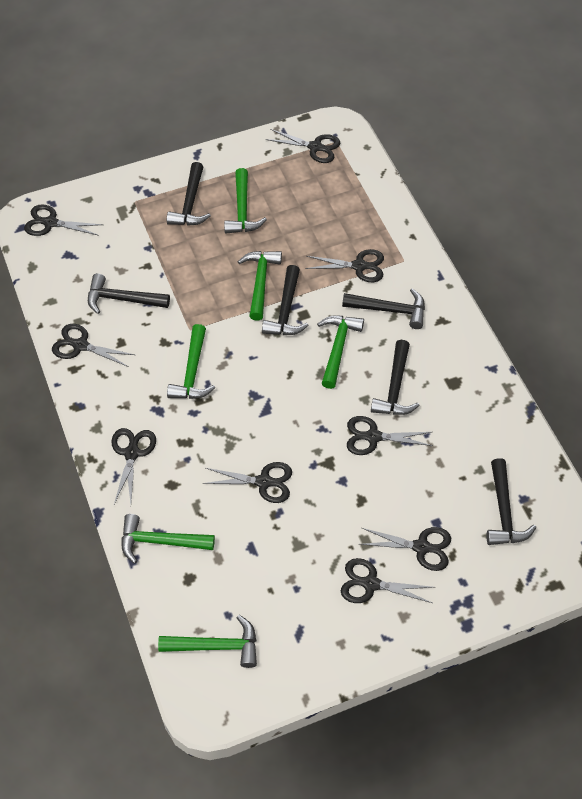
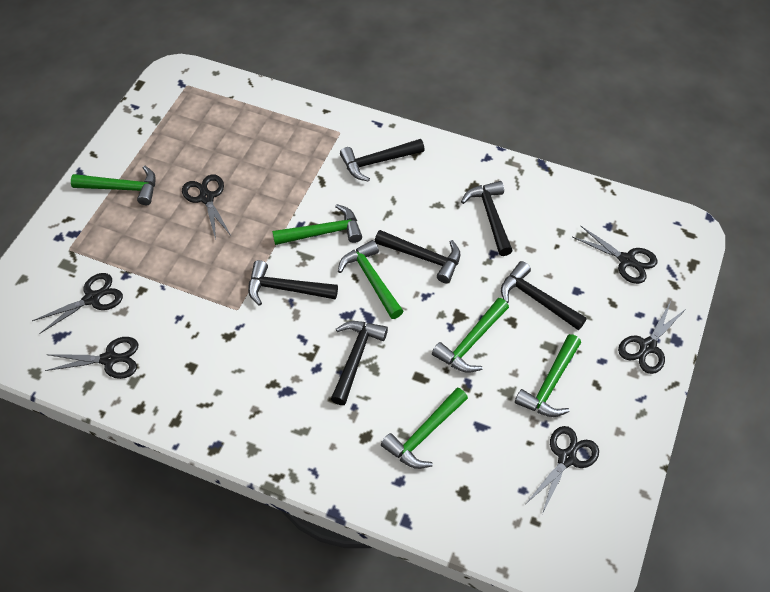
black scissors: 9 -> 6

